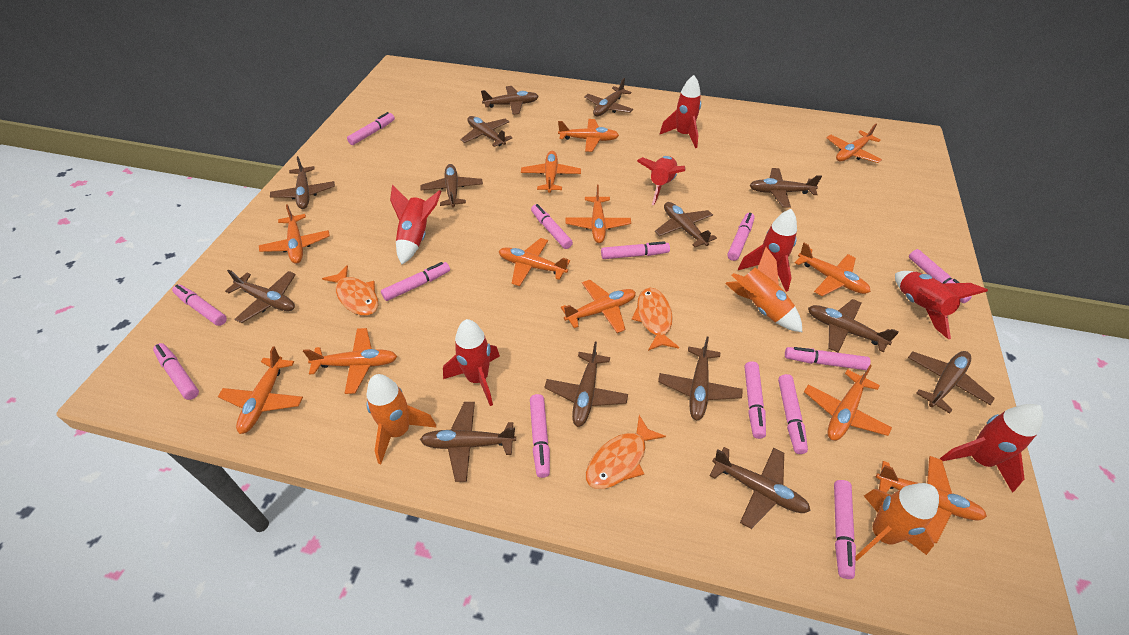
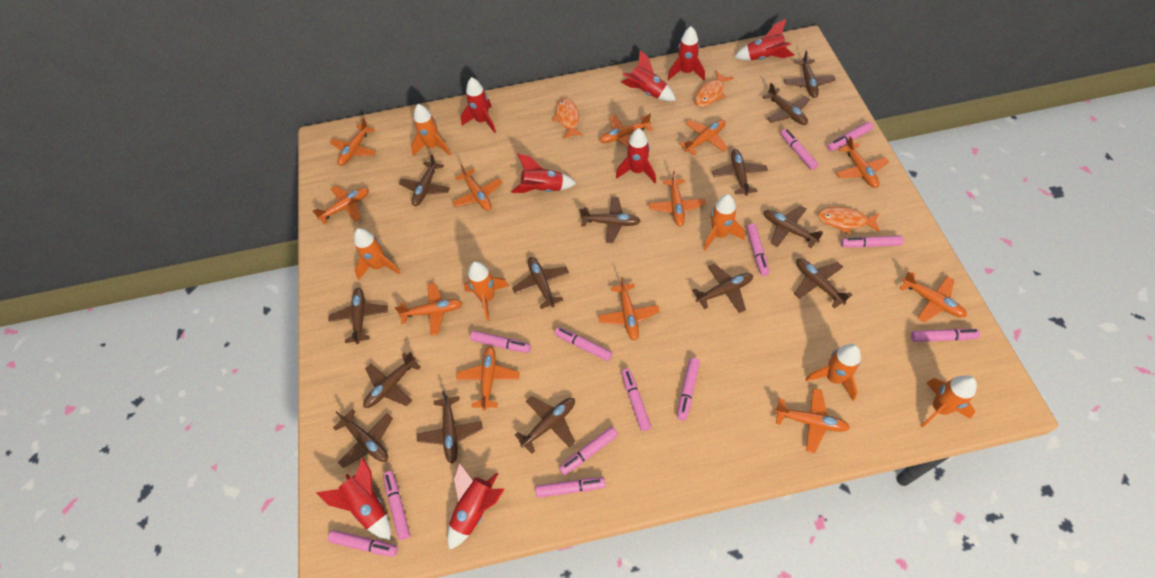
orange rocket: 3 -> 6
red rocket: 7 -> 8

